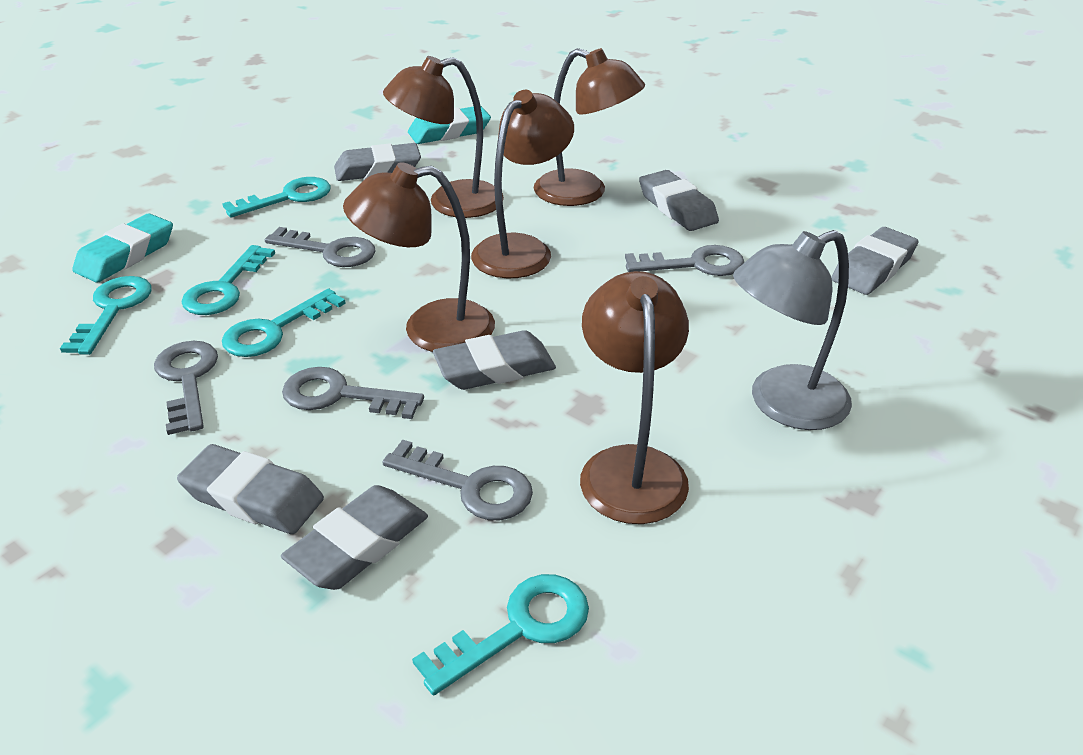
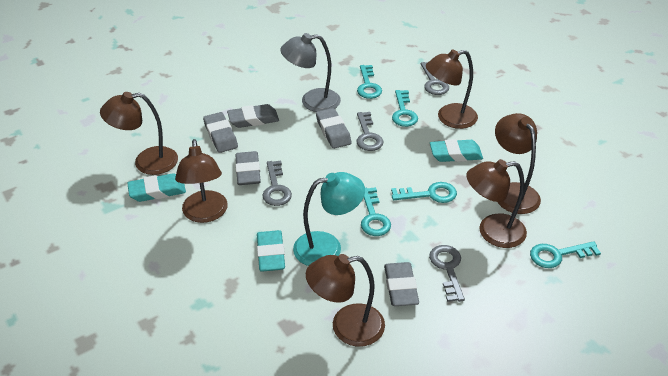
brown lamp: 5 -> 6
grey eraser: 6 -> 5
grey key: 5 -> 4
turquoise eraser: 2 -> 3
turquoise lamp: 0 -> 1

